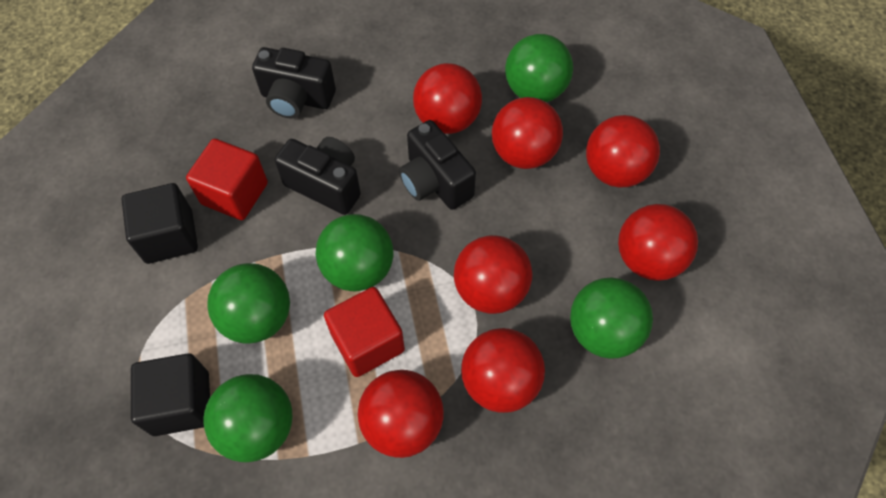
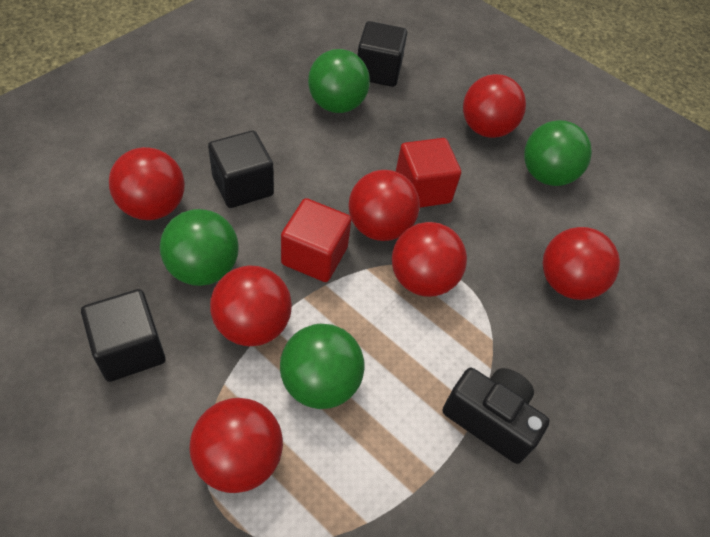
black camera: 3 -> 1
black cube: 2 -> 3
green ball: 5 -> 4

